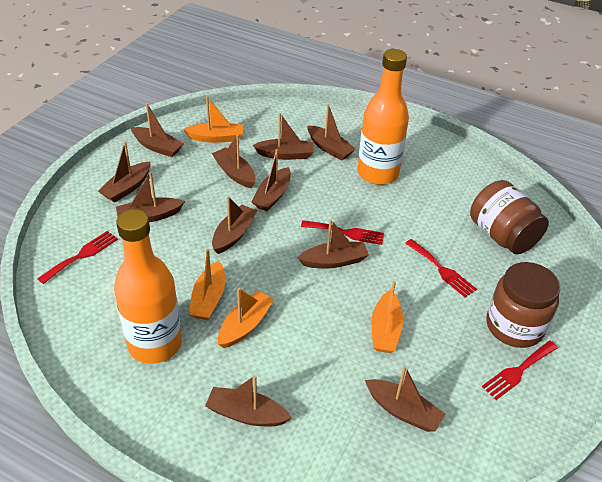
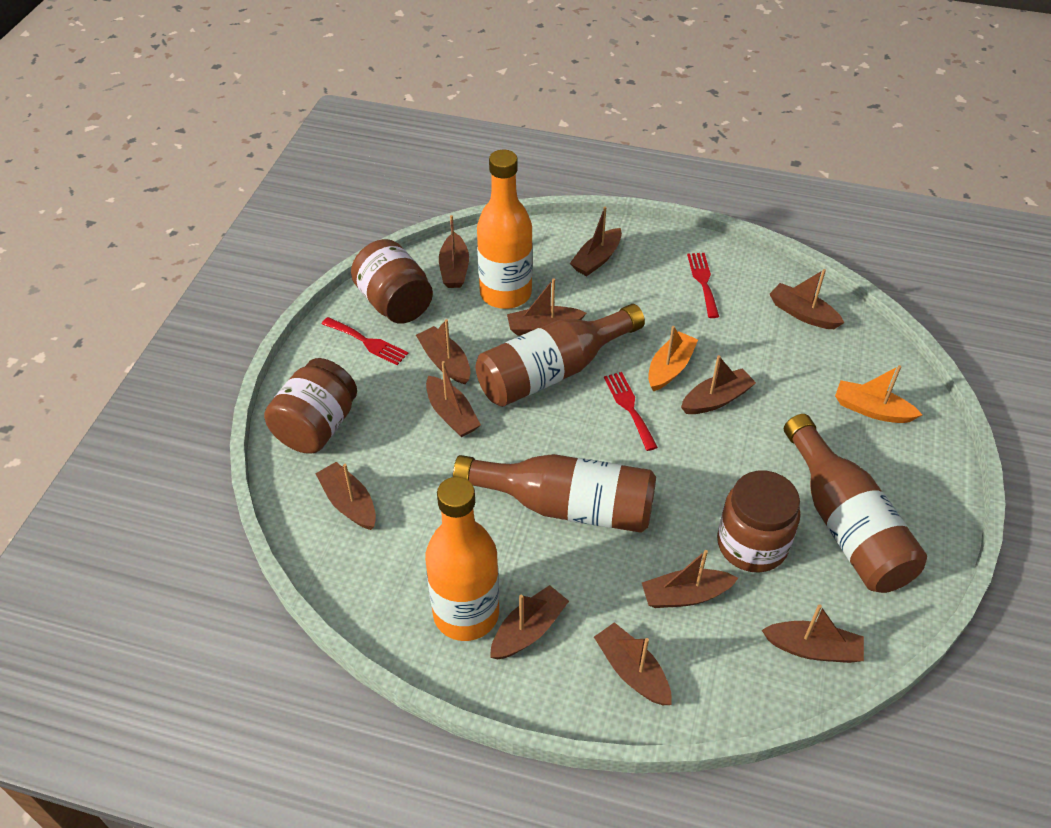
brown boat: 11 -> 12
brown bottle: 0 -> 3
brown jar: 2 -> 3
orange boat: 4 -> 2
red fork: 4 -> 3

